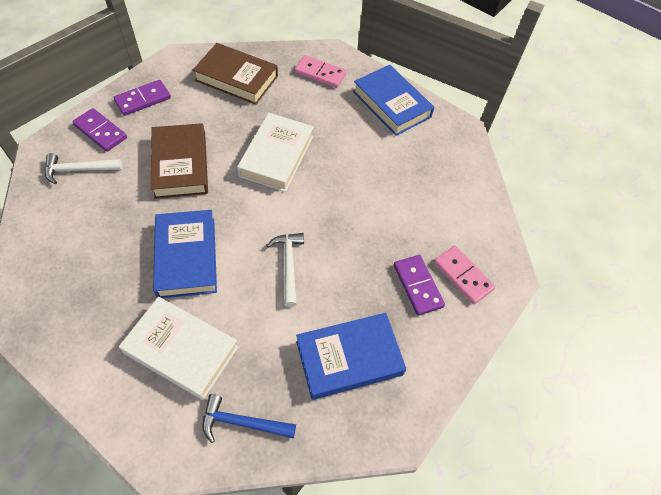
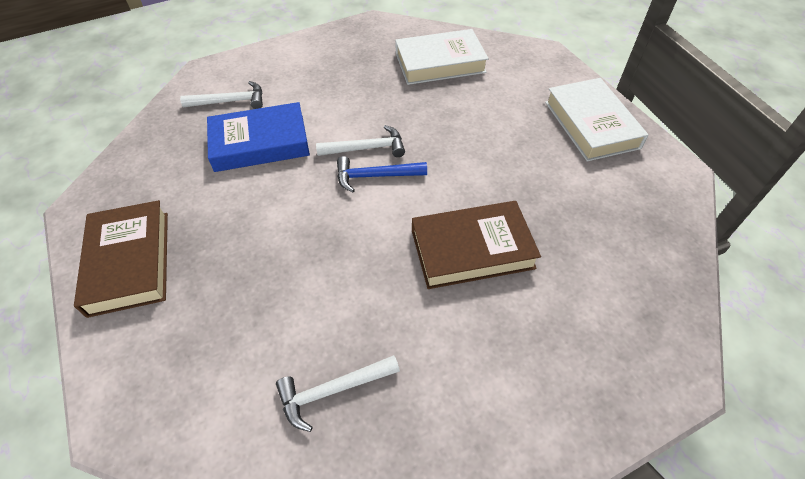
blue book: 3 -> 1
pink domino: 2 -> 0
purple domino: 3 -> 0
white hammer: 2 -> 3

